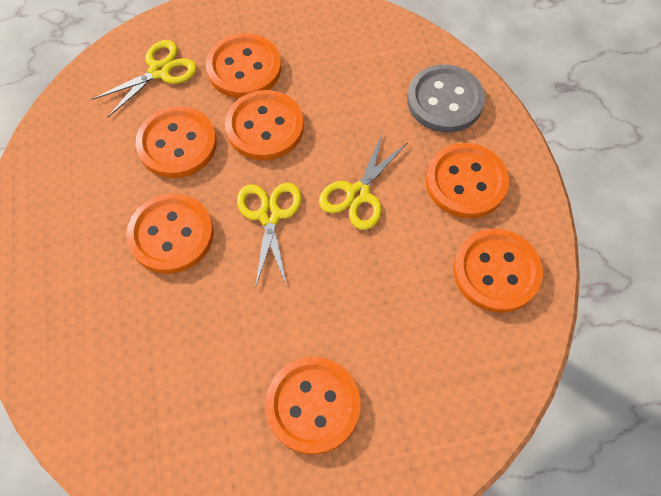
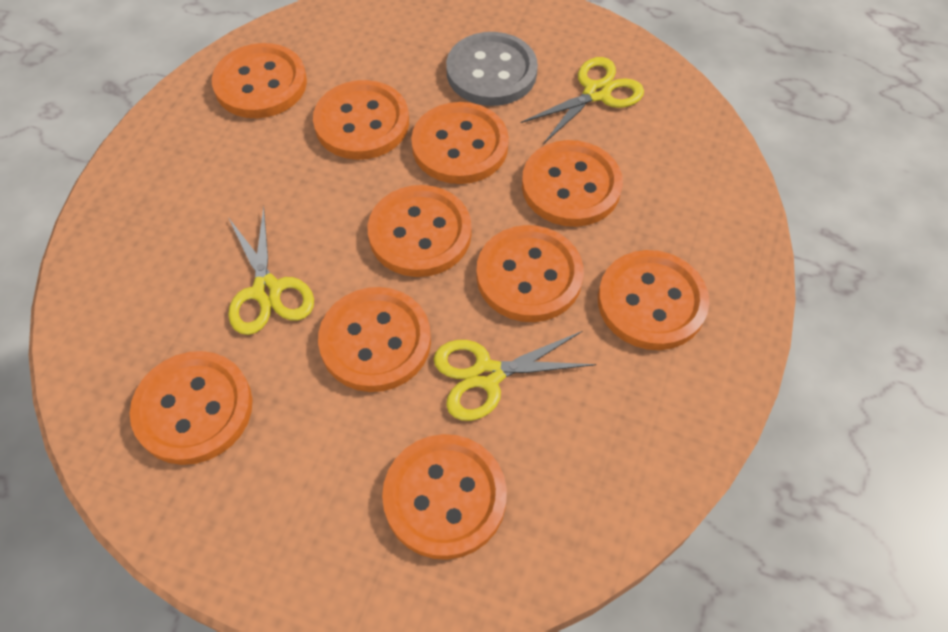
orange button: 7 -> 10

